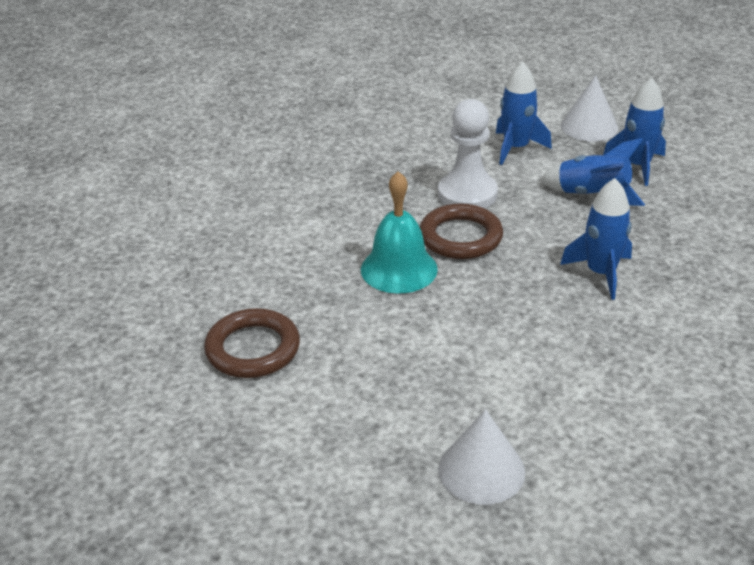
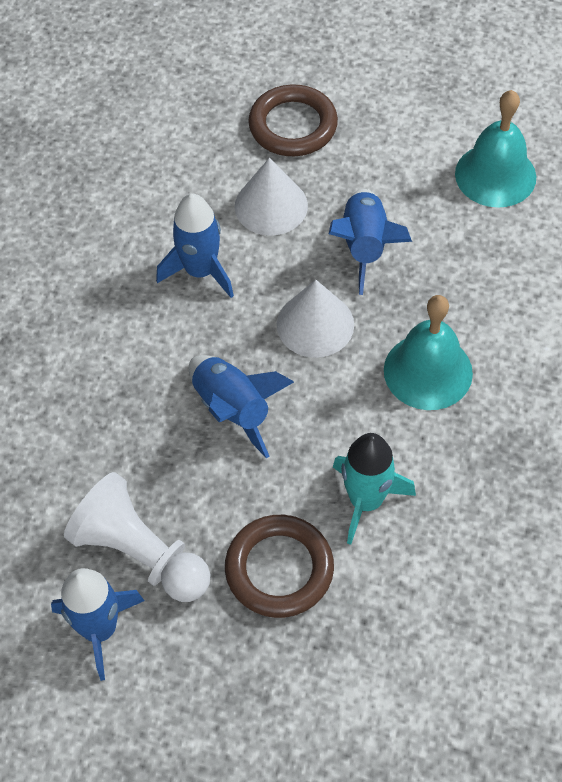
turquoise bell: 1 -> 2
turquoise rocket: 0 -> 1

